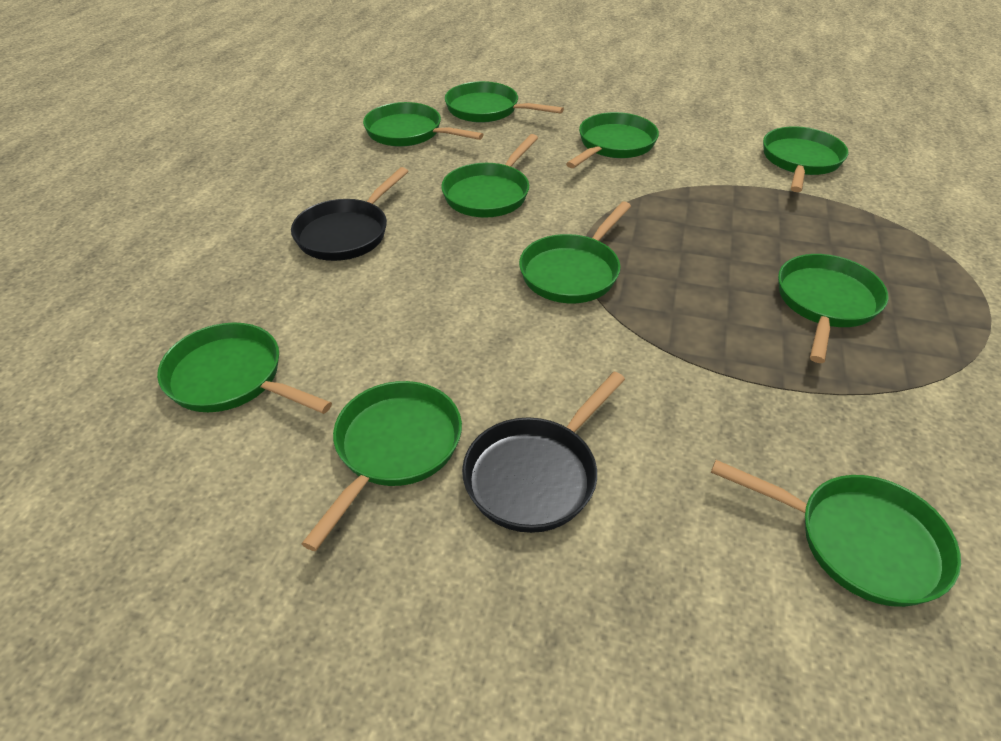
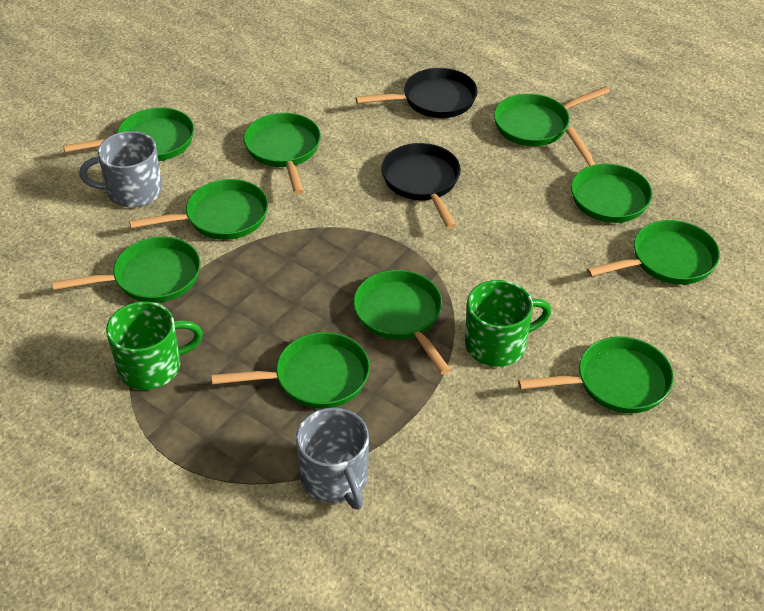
green mug: 0 -> 2
grey mug: 0 -> 2

